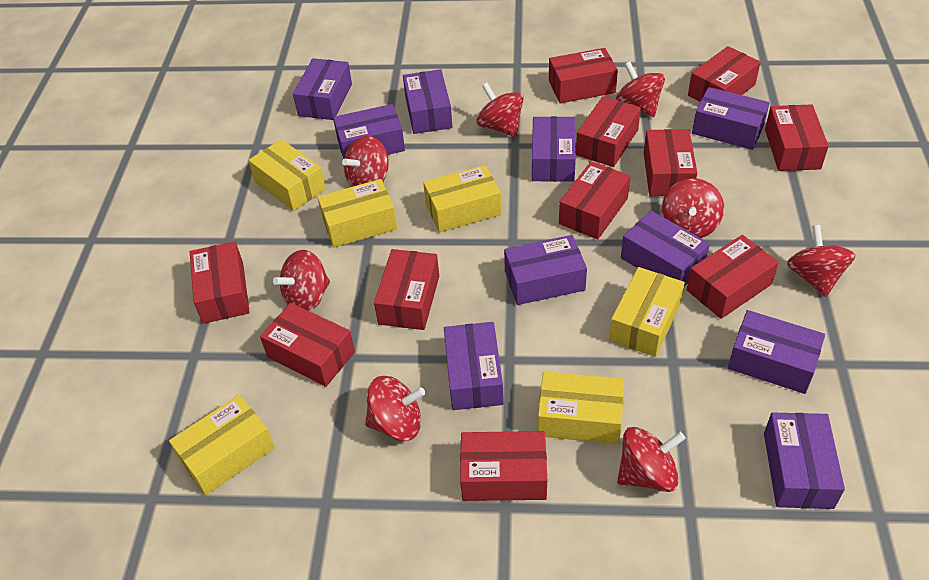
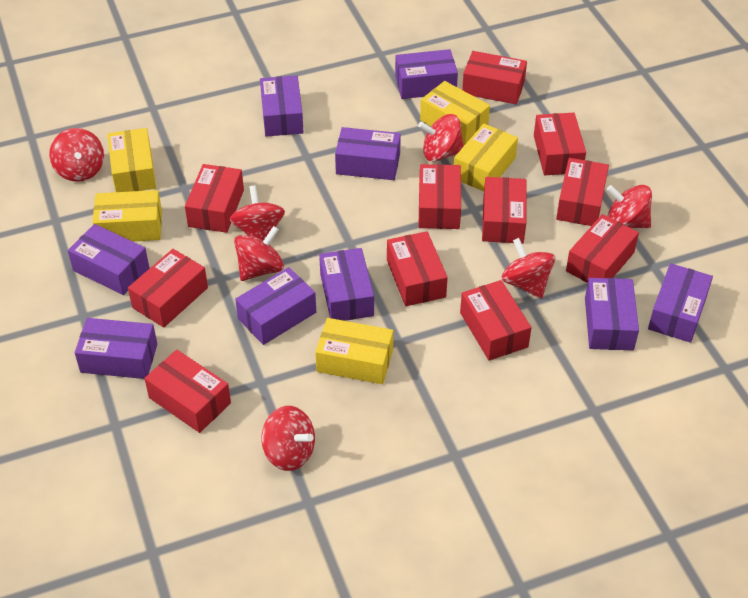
purple box: 10 -> 9
red spinning top: 8 -> 7
yellow box: 6 -> 5

